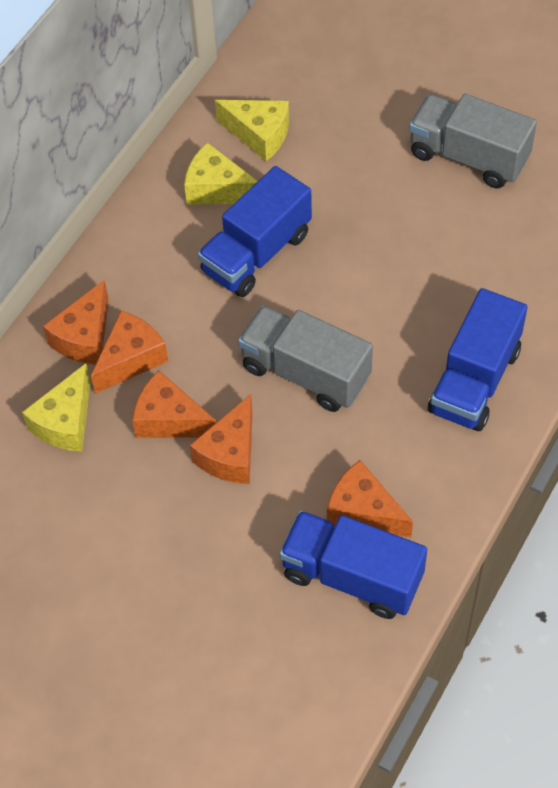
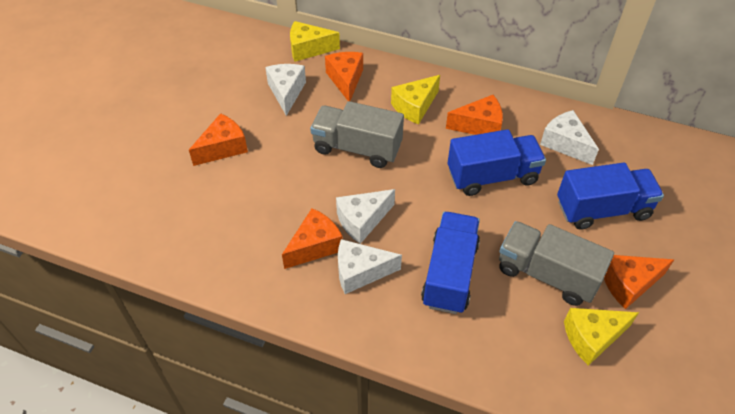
white cheese: 0 -> 4

